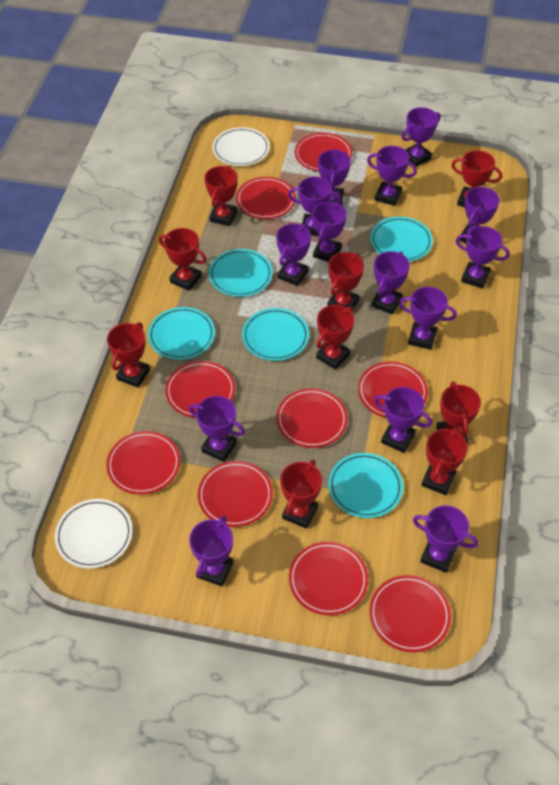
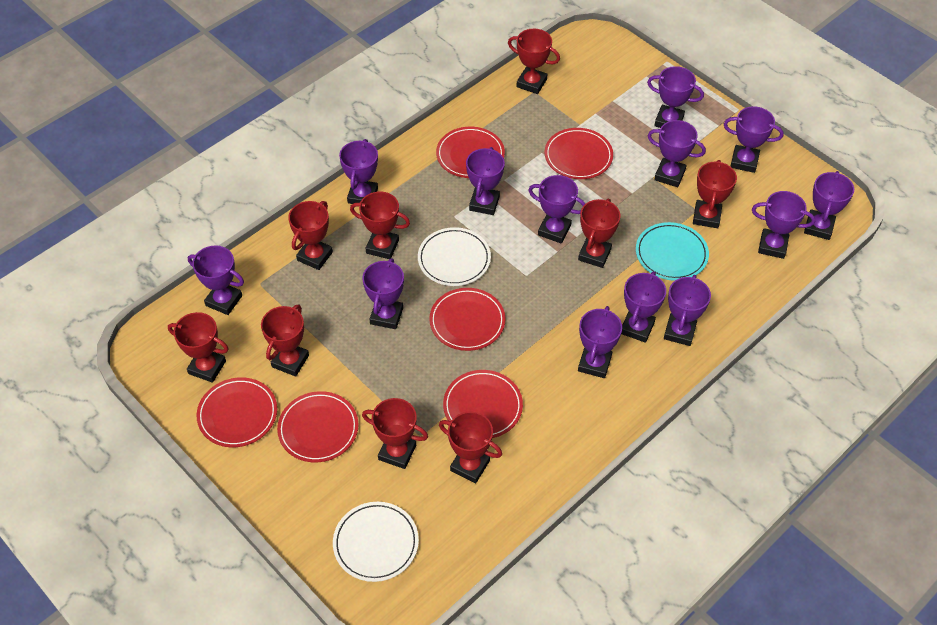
purple trophy: 14 -> 13
red plate: 9 -> 6
turquoise plate: 5 -> 1

